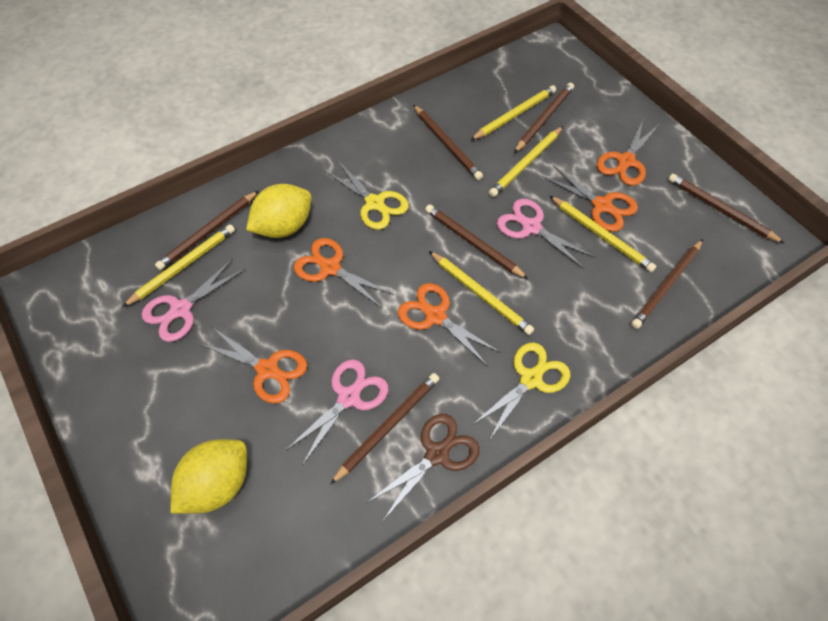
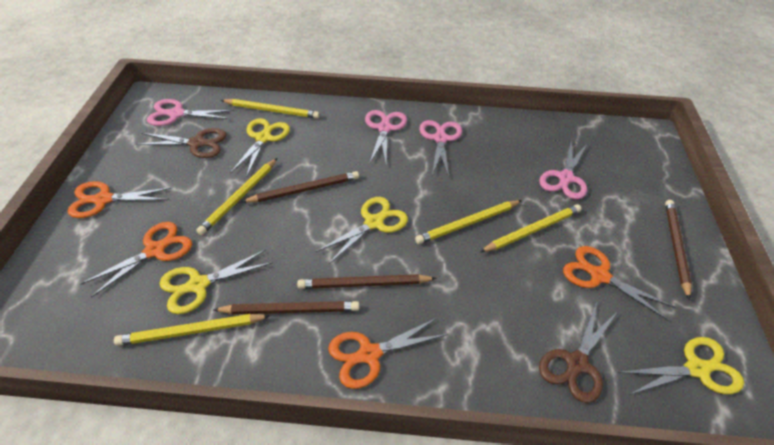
brown pencil: 7 -> 4
brown scissors: 1 -> 2
orange scissors: 5 -> 4
pink scissors: 3 -> 4
yellow lemon: 2 -> 0
yellow scissors: 2 -> 4

